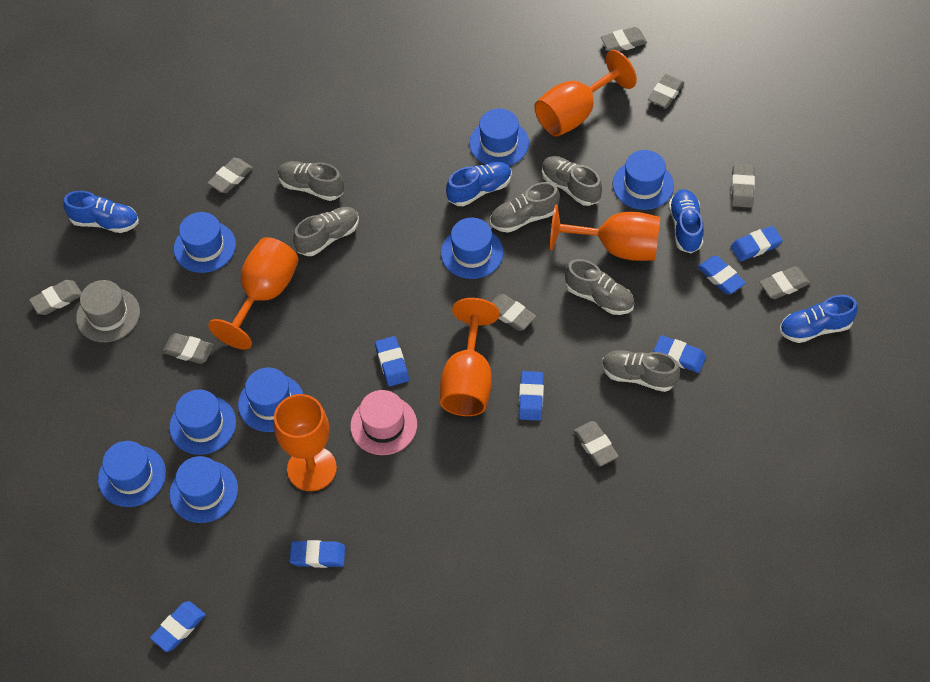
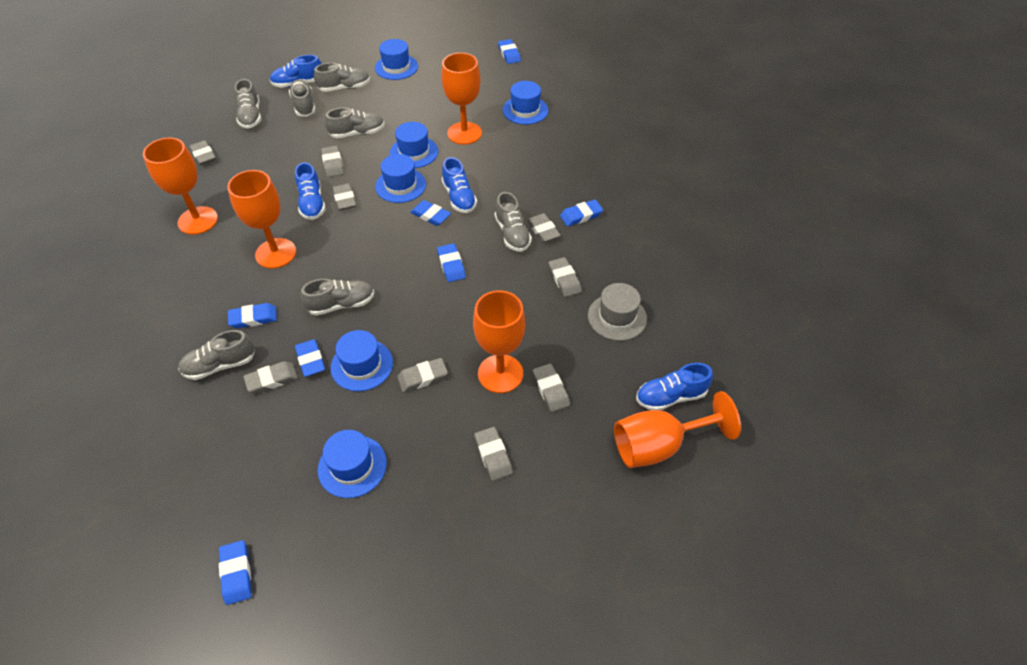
blue hat: 8 -> 6
grey shoe: 6 -> 7
pink hat: 1 -> 0

